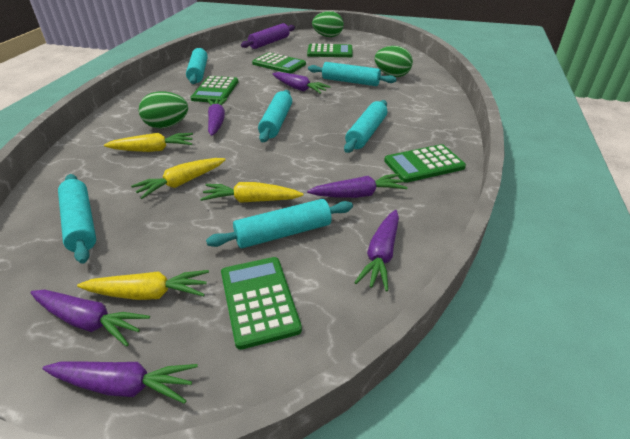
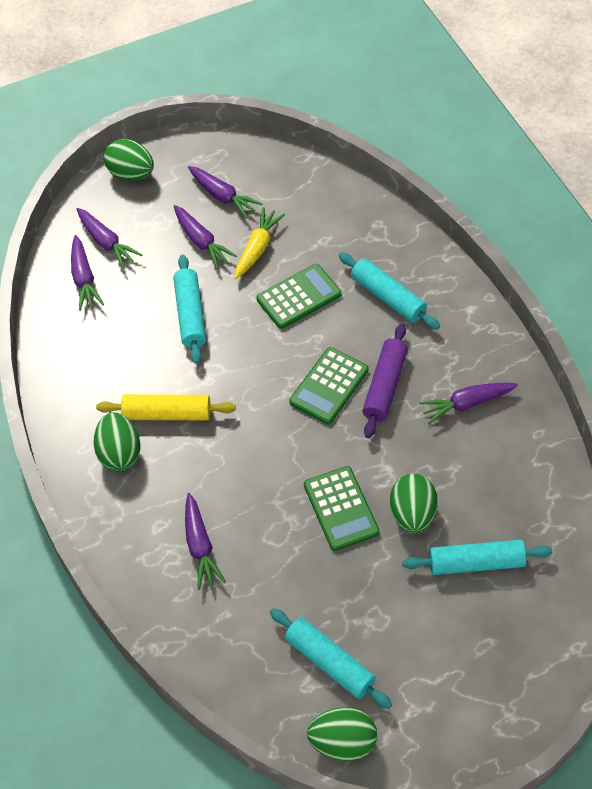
green calculator: 5 -> 3
green egg: 3 -> 4
turquoise rolling pin: 6 -> 4
yellow carrot: 4 -> 1
yellow rolling pin: 0 -> 1

